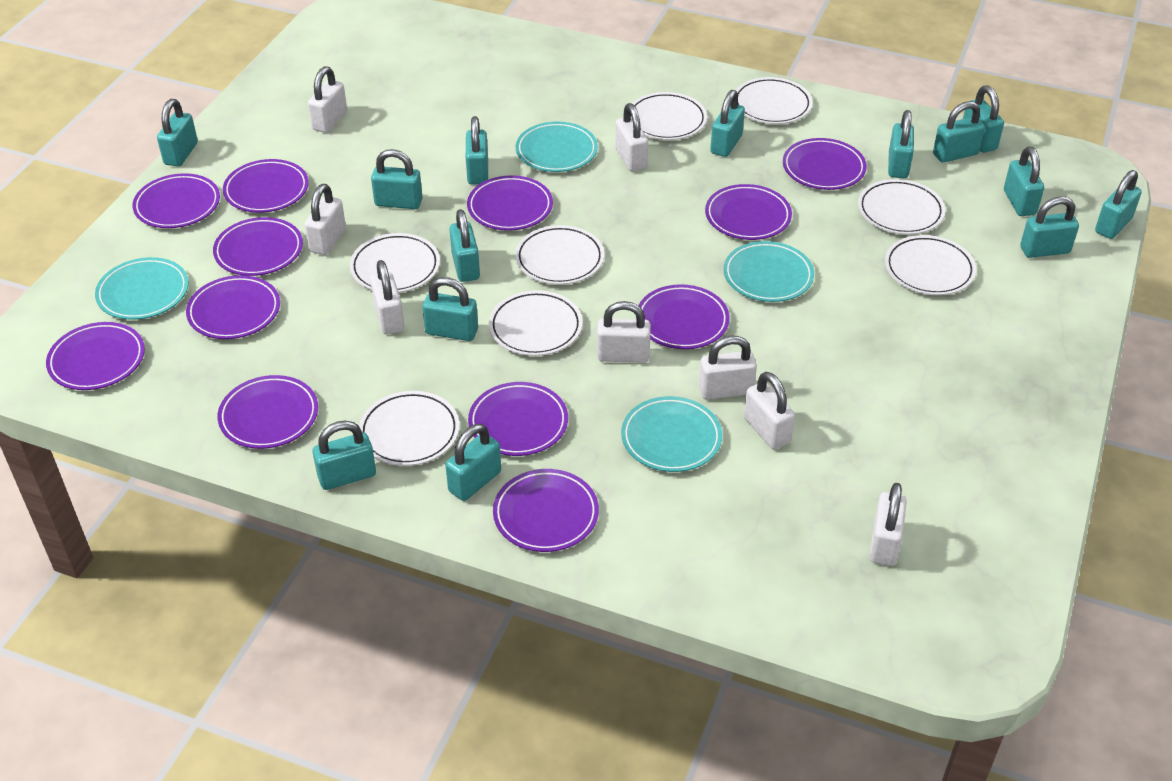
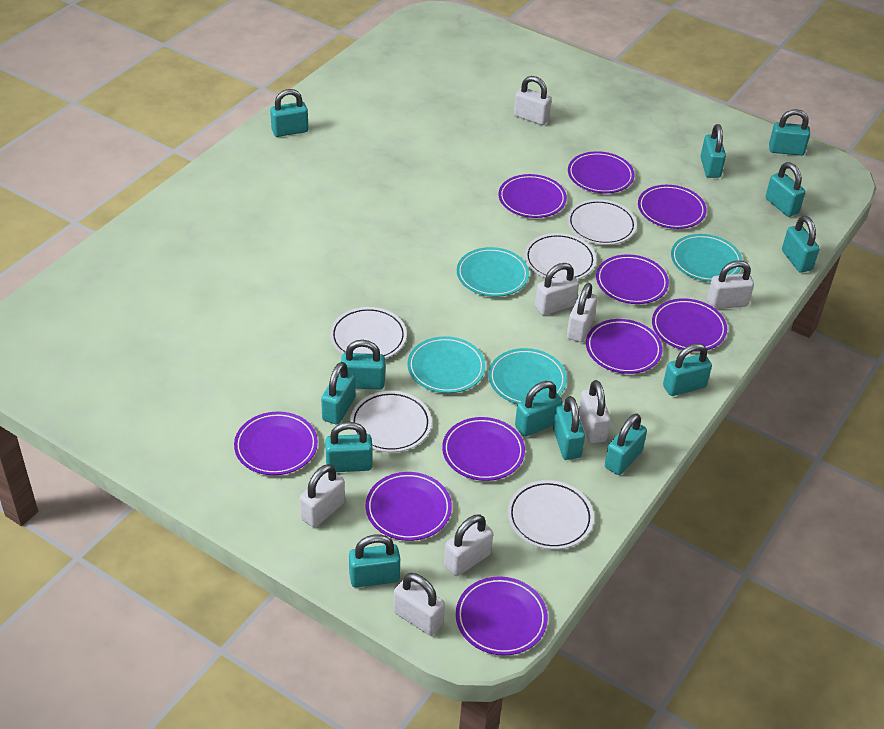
purple plate: 12 -> 10
turquoise padlock: 14 -> 13
white plate: 8 -> 5

